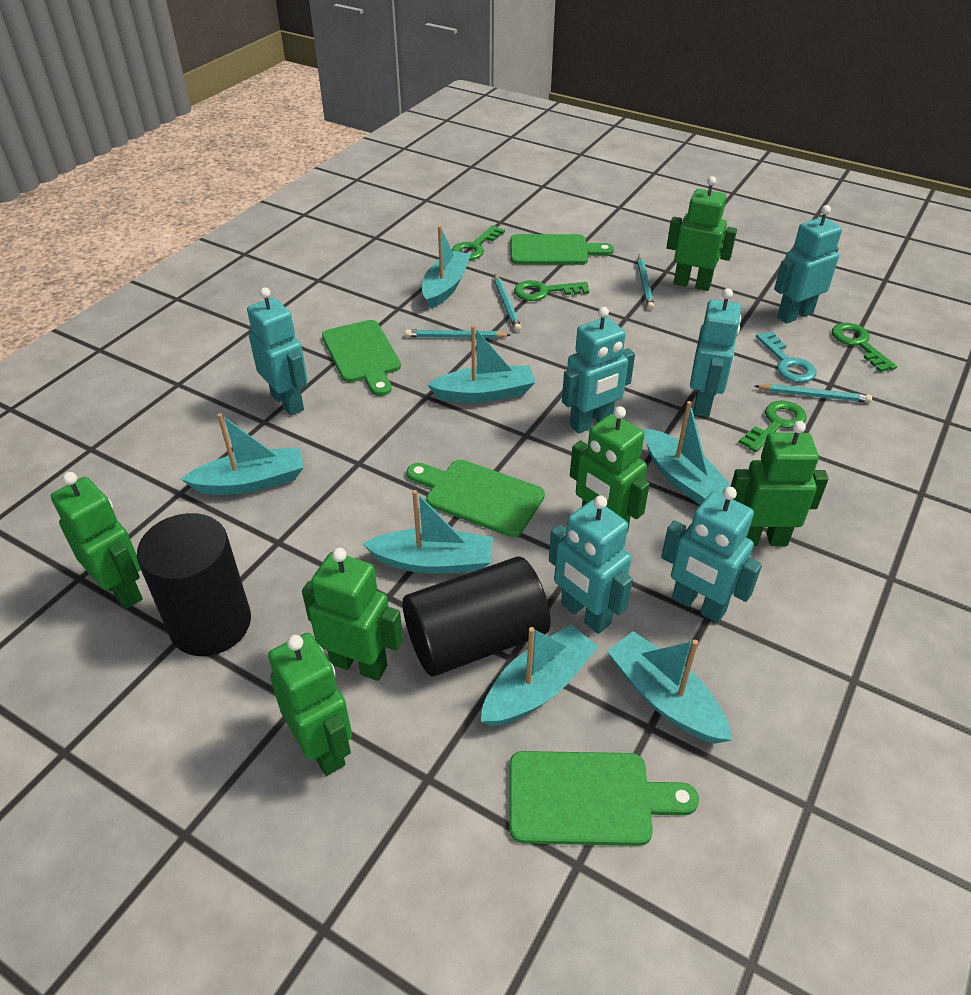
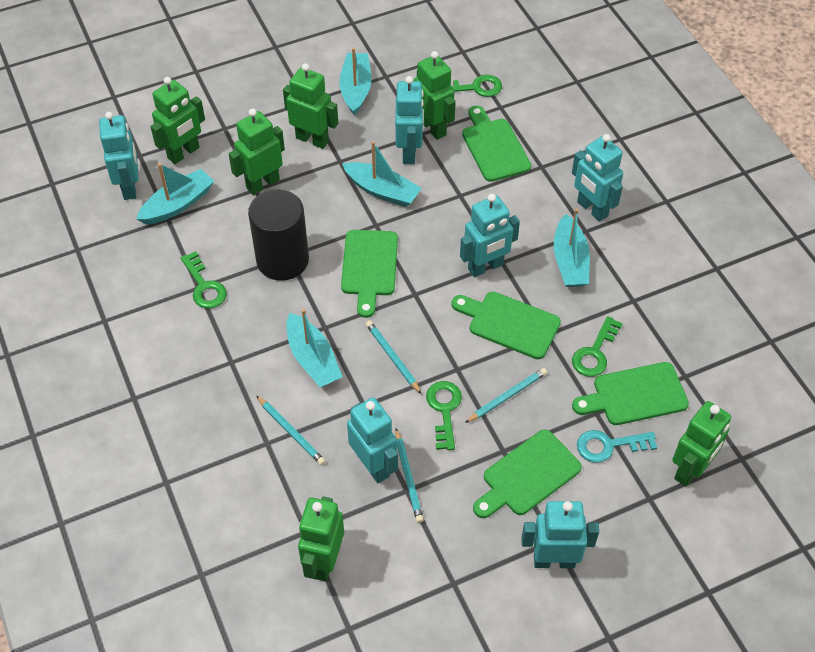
black cylinder: 2 -> 1
green cutting board: 4 -> 5
turquoise boat: 7 -> 5

